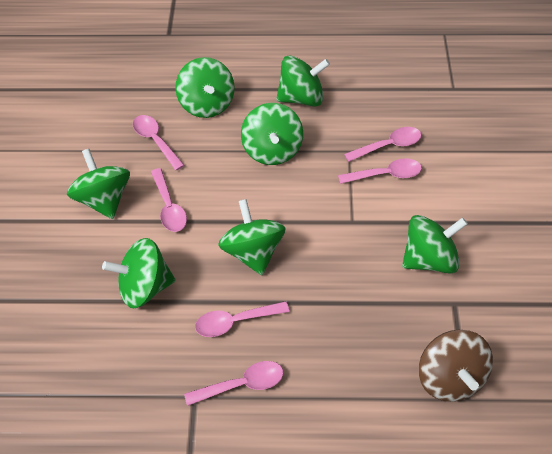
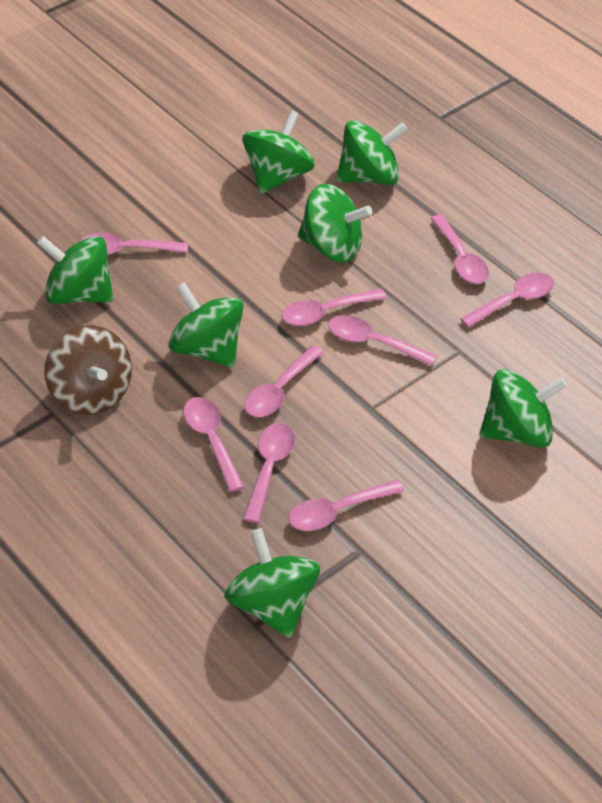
pink spoon: 6 -> 9

